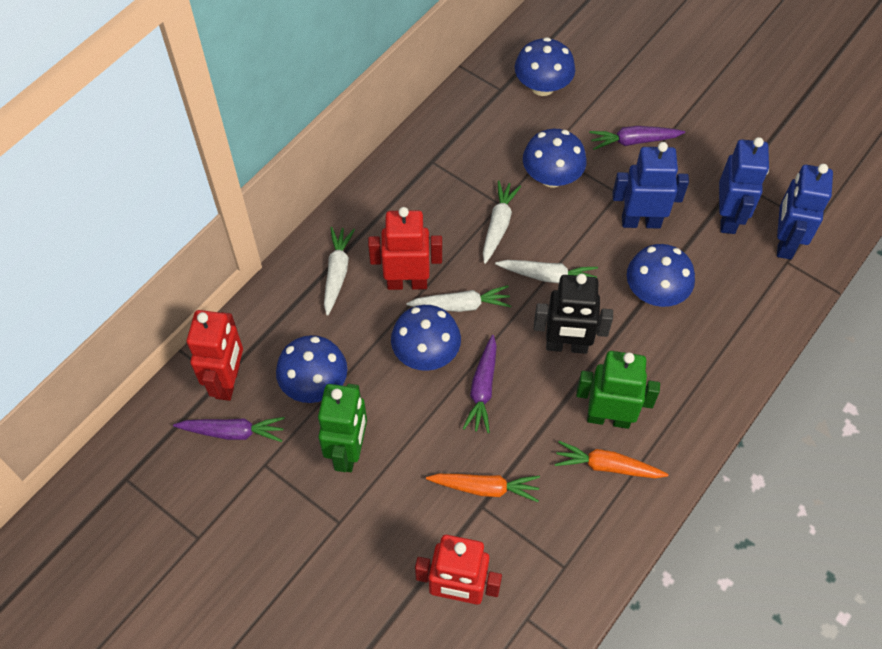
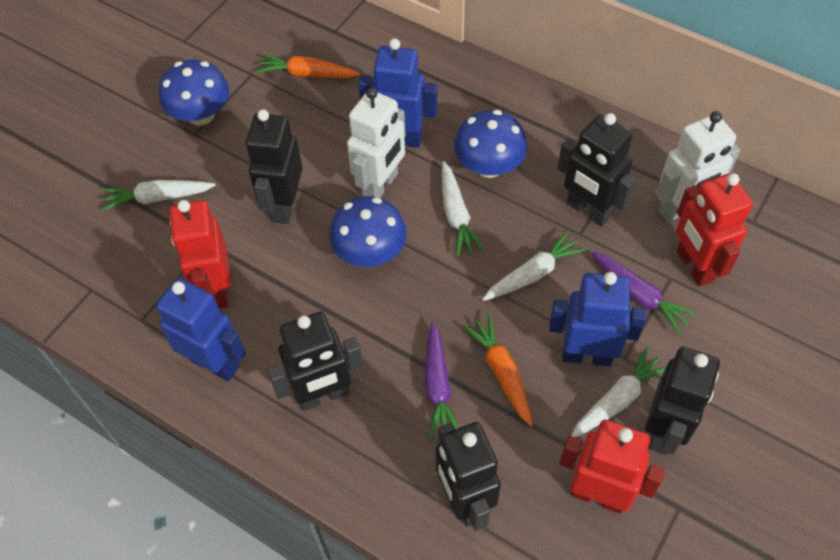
black robot: 1 -> 5
blue mushroom: 5 -> 3
green robot: 2 -> 0
purple carrot: 3 -> 2
white robot: 0 -> 2

